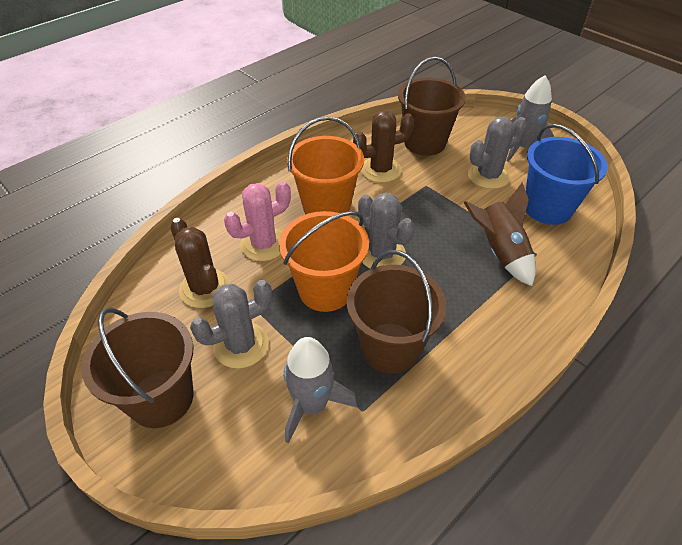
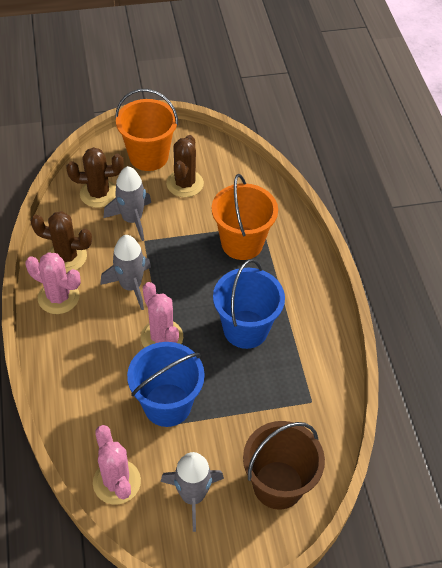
blue bucket: 1 -> 2
brown bucket: 3 -> 1
brown cactus: 2 -> 3
brown rocket: 1 -> 0
grey cactus: 3 -> 0
grey rocket: 2 -> 3
pink cactus: 1 -> 3

